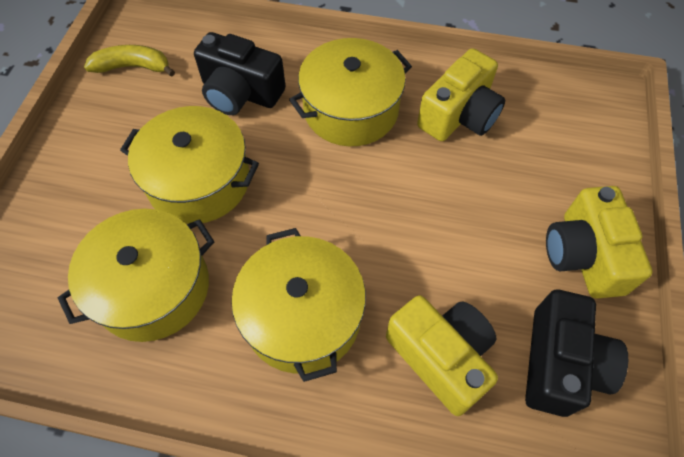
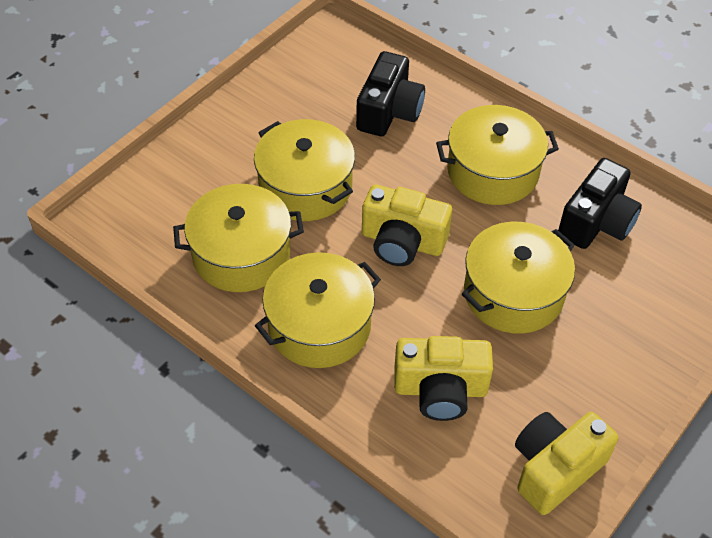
yellow banana: 1 -> 0
yellow pot: 4 -> 5

